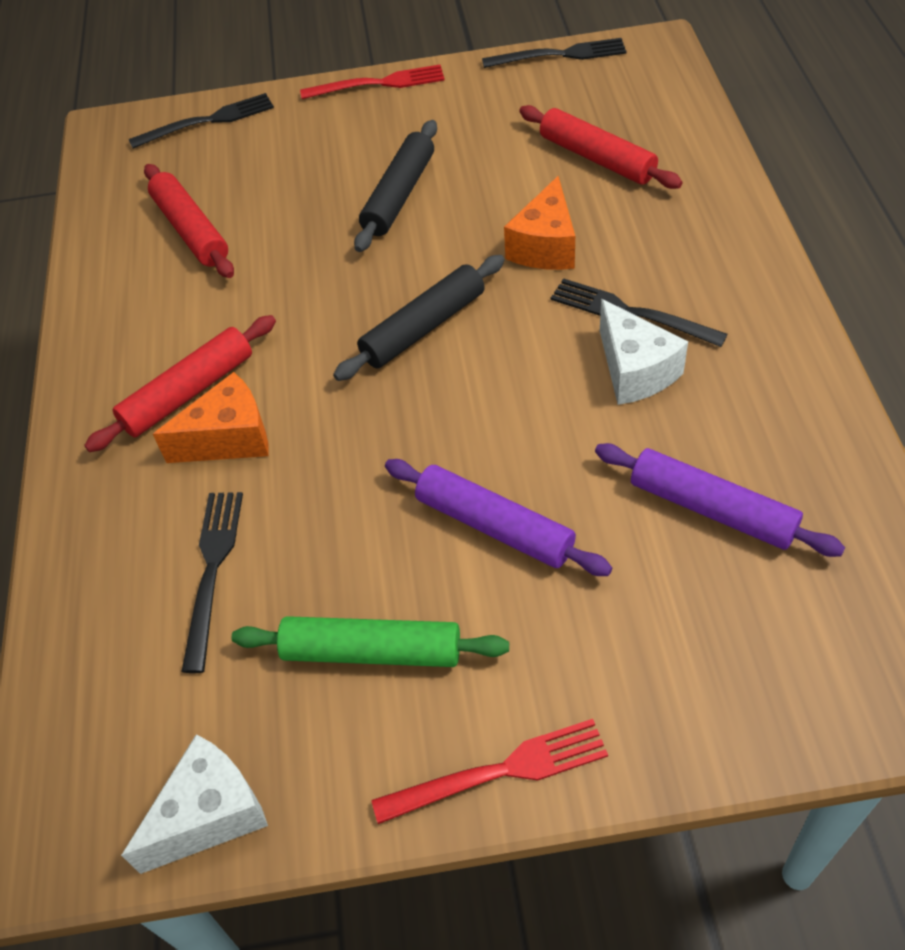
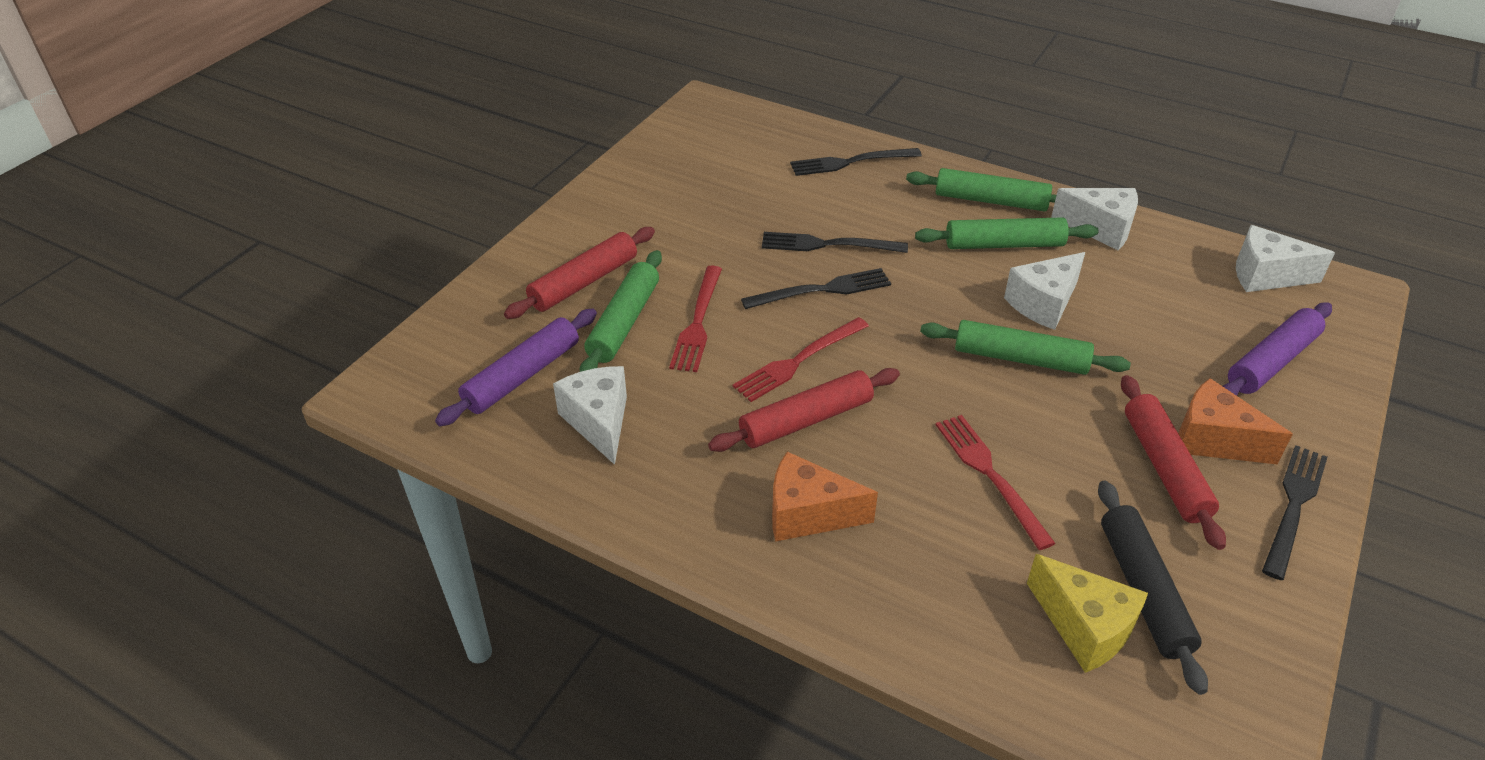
black rolling pin: 2 -> 1
green rolling pin: 1 -> 4
red fork: 2 -> 3
white cheese: 2 -> 4
yellow cheese: 0 -> 1

